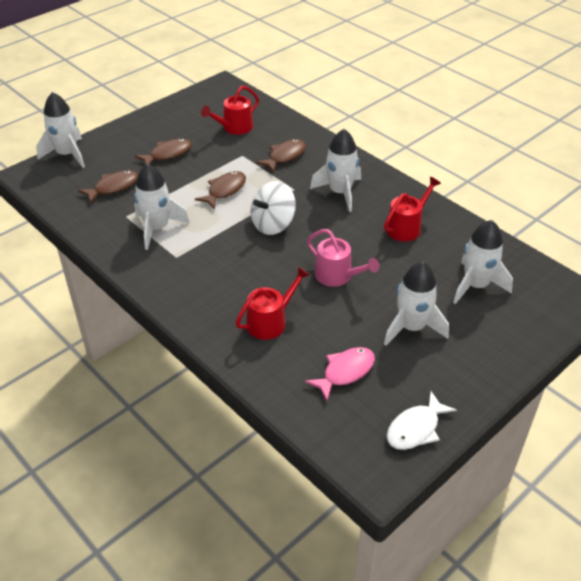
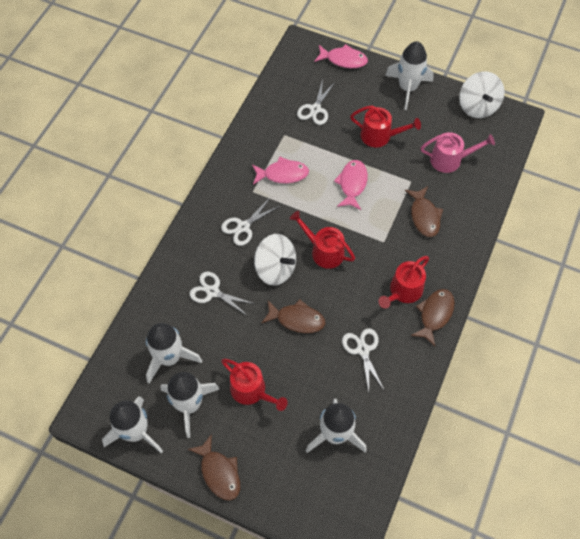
pink fish: 1 -> 3
red watering can: 3 -> 4
white fish: 1 -> 0
white scissors: 0 -> 4
white spinning top: 1 -> 2

